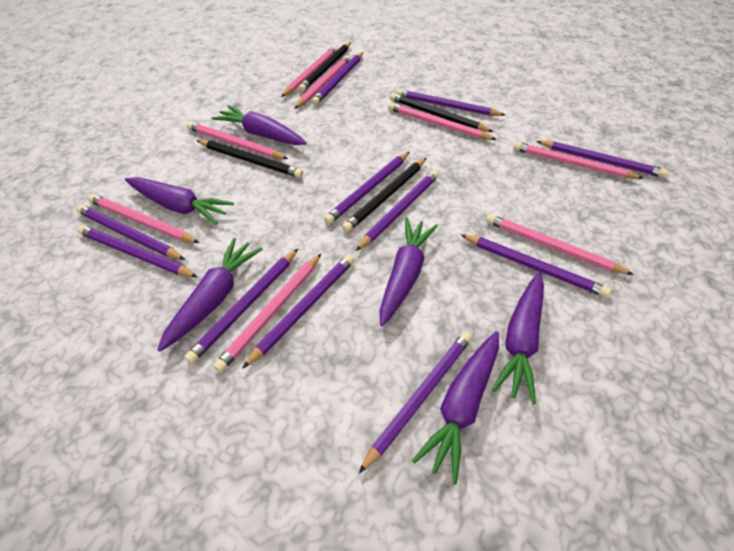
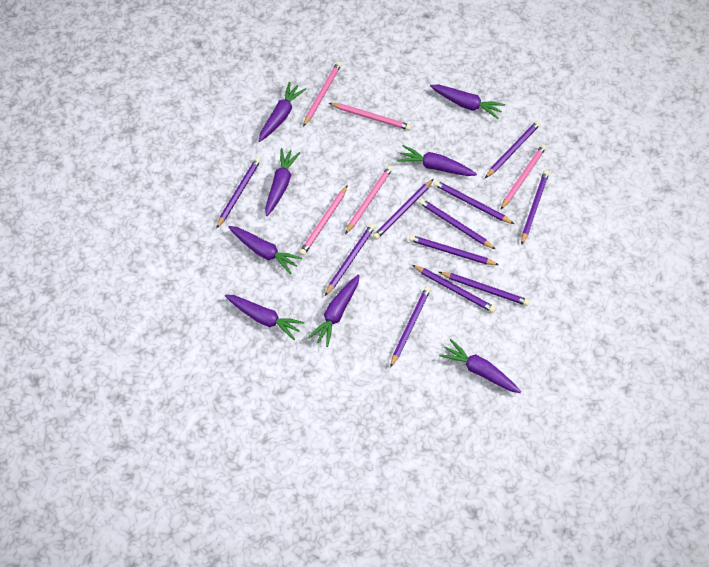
black pencil: 4 -> 0
pink pencil: 8 -> 5
purple carrot: 6 -> 8

